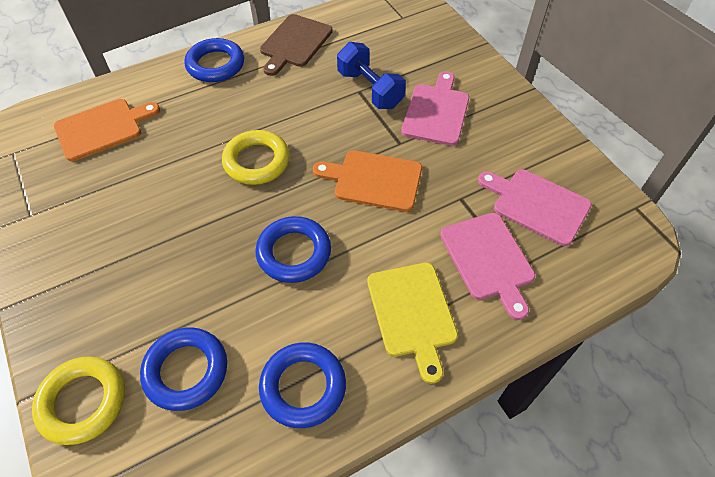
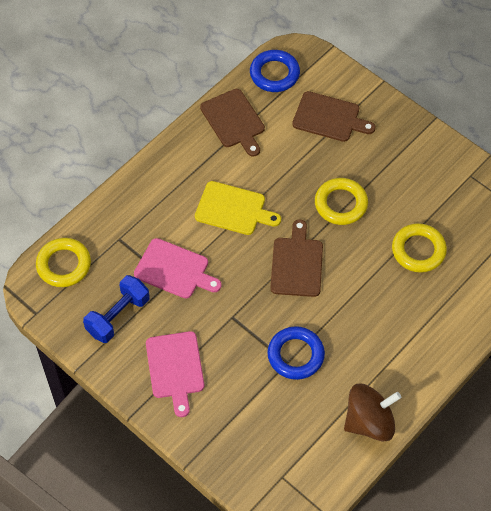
blue ring: 4 -> 2
brown cutting board: 1 -> 3
brown spinning top: 0 -> 1
orange cutting board: 2 -> 0
pink cutting board: 3 -> 2
yellow ring: 2 -> 3

